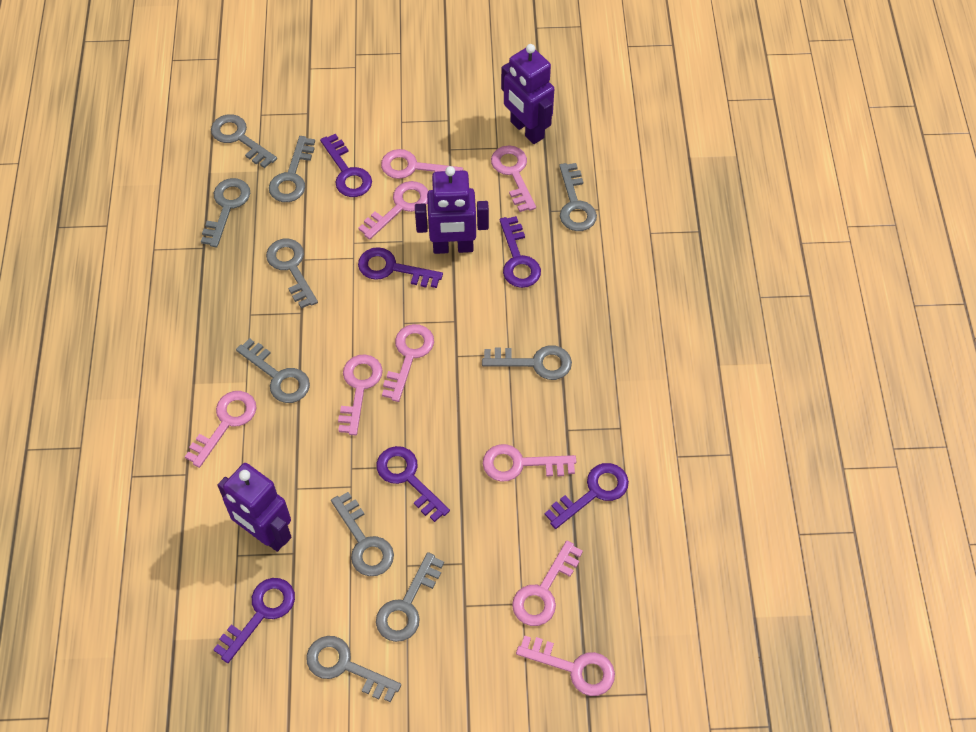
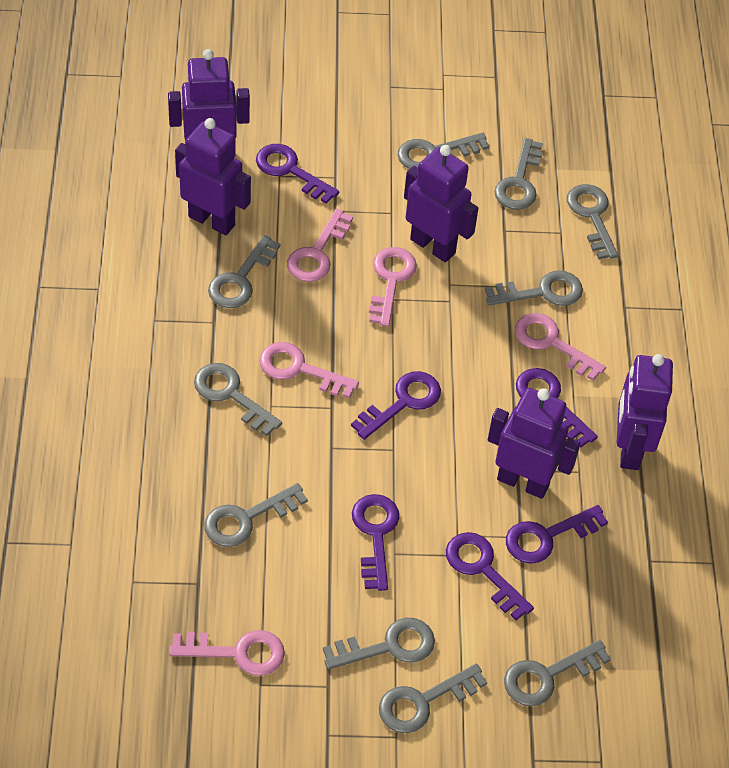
pink key: 9 -> 5
purple robot: 3 -> 5

